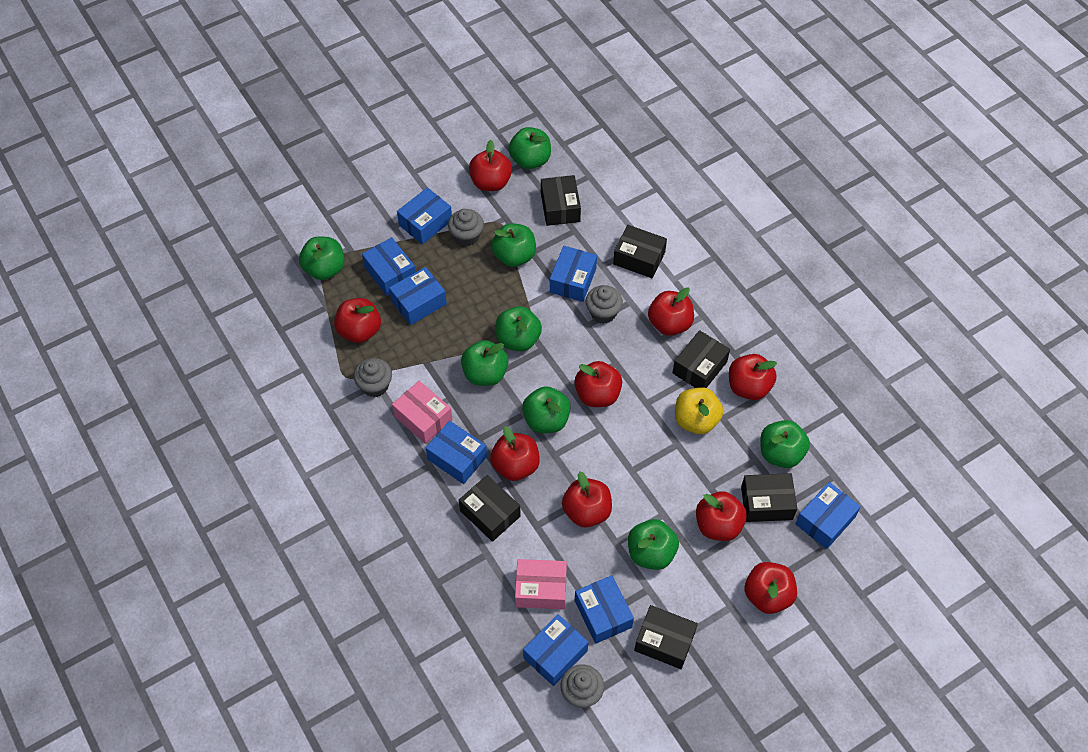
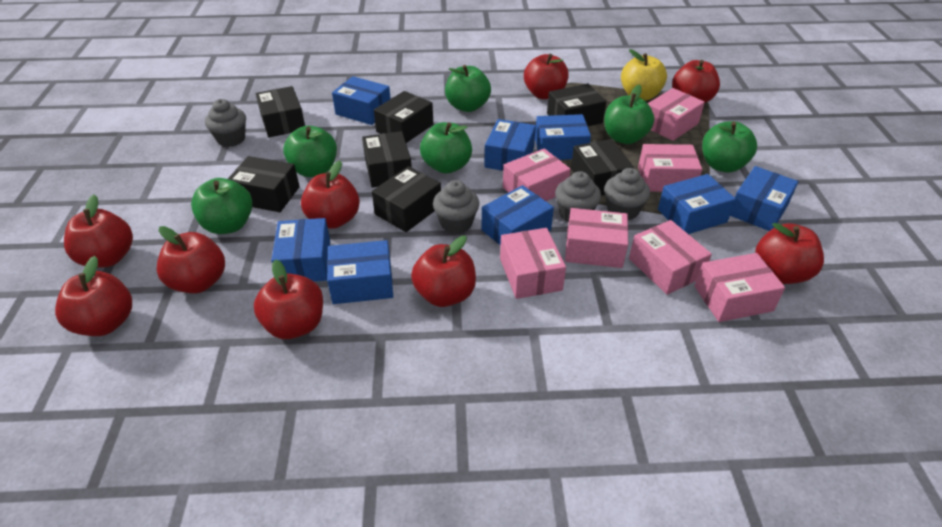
black box: 6 -> 7
green apple: 8 -> 6
pink box: 2 -> 7

